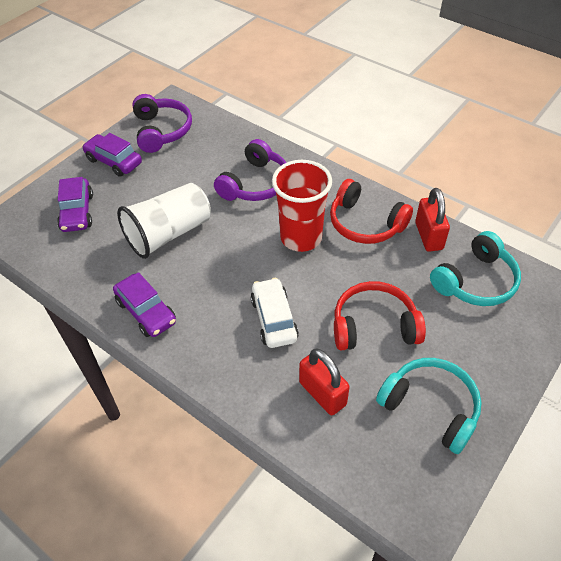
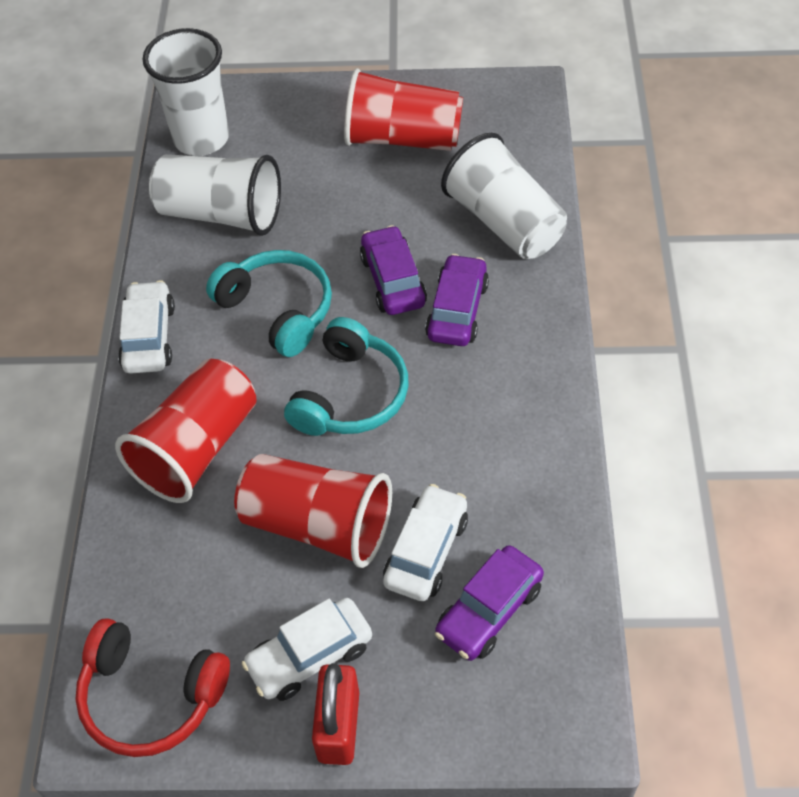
purple headphones: 2 -> 0
red cup: 1 -> 3
red headphones: 2 -> 1
red padlock: 2 -> 1
white car: 1 -> 3
white cup: 1 -> 3

